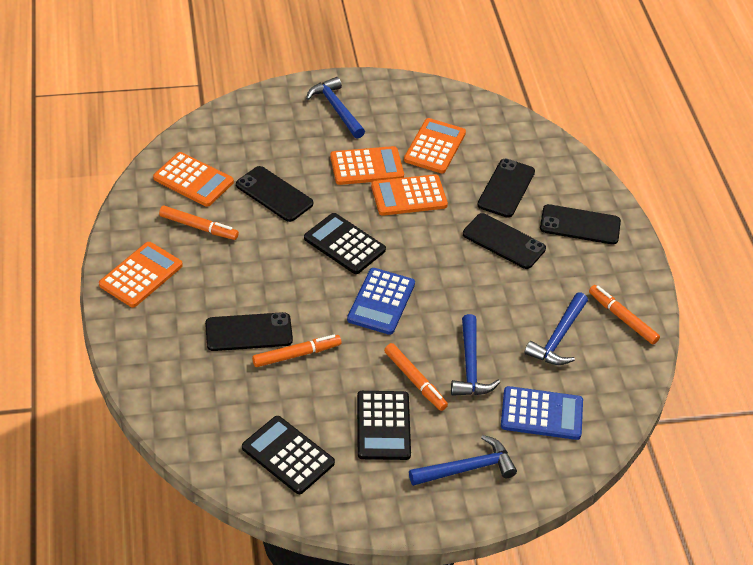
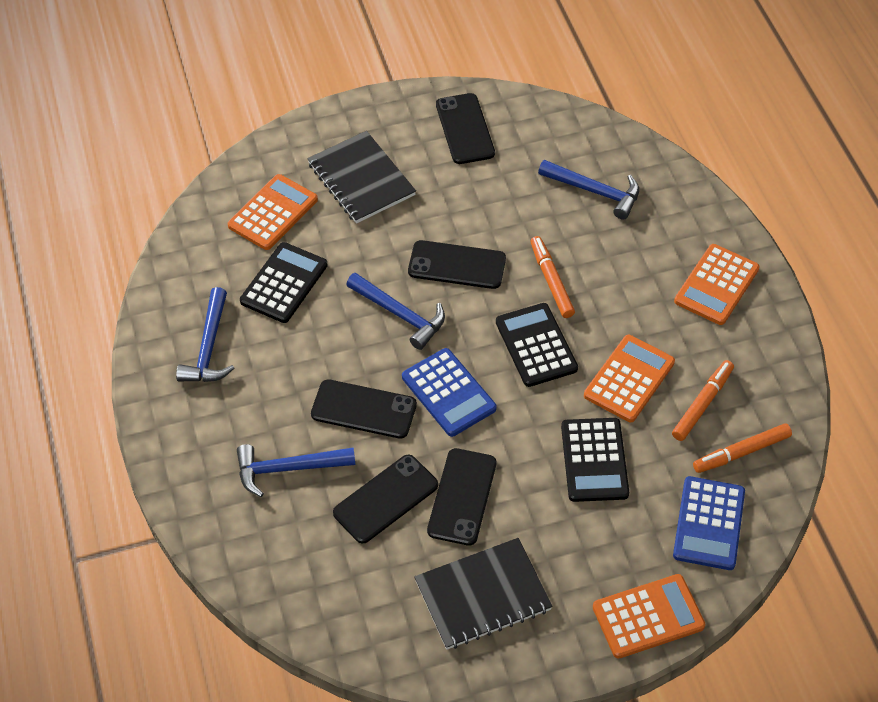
black notebook: 0 -> 2
orange calculator: 5 -> 4
orange marker: 4 -> 3

